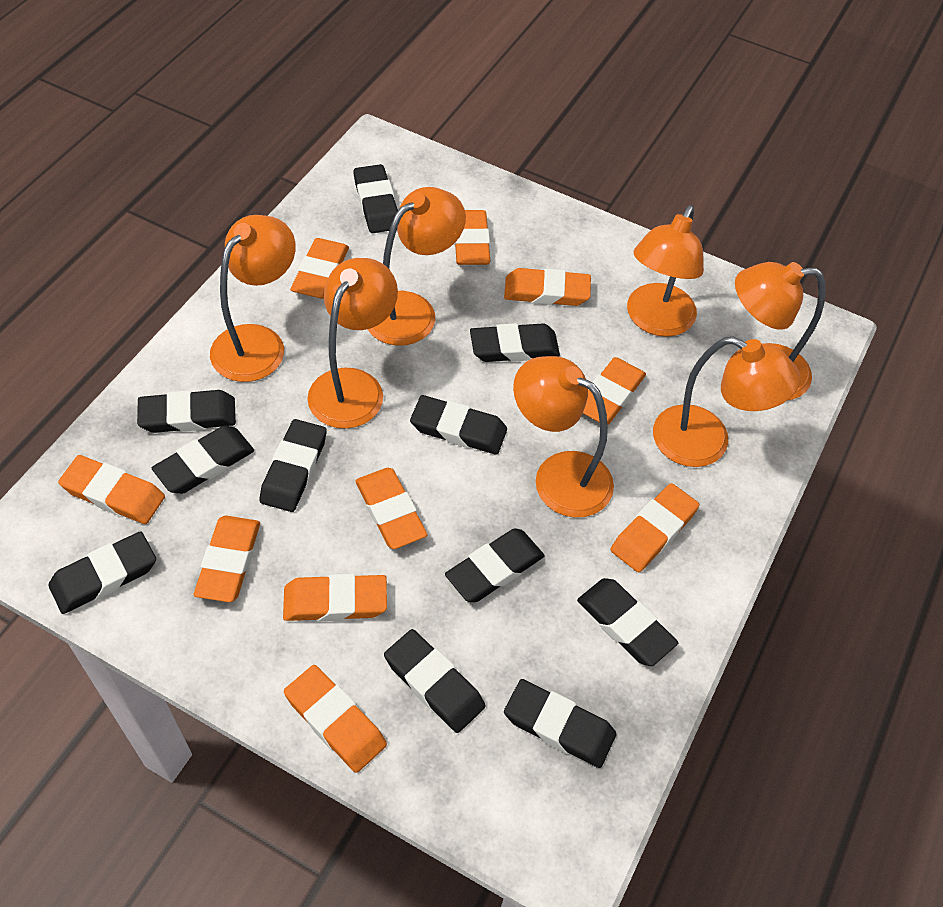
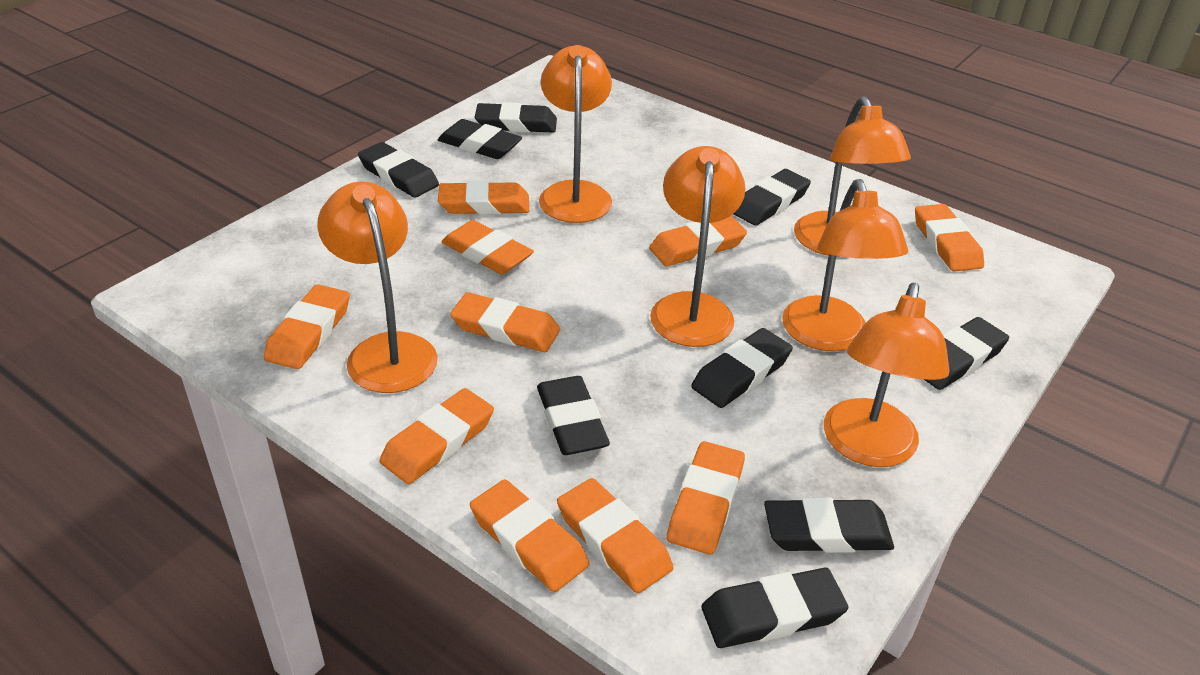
black eraser: 11 -> 9
orange lamp: 7 -> 6

